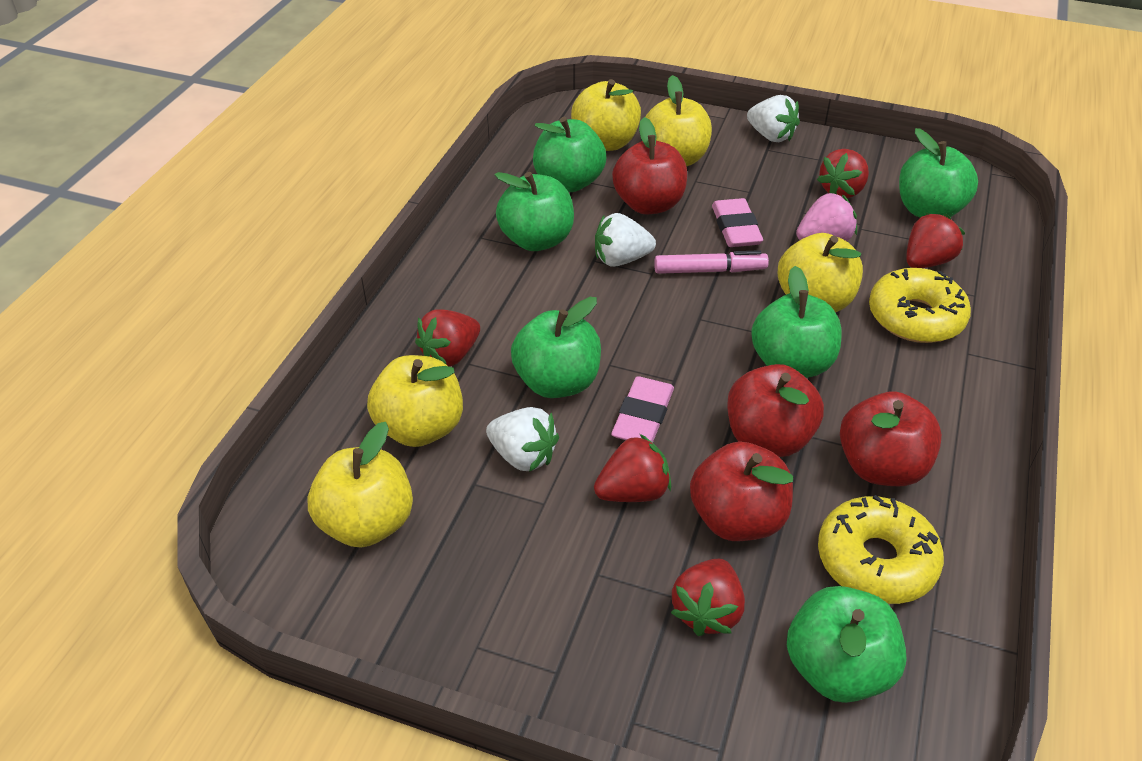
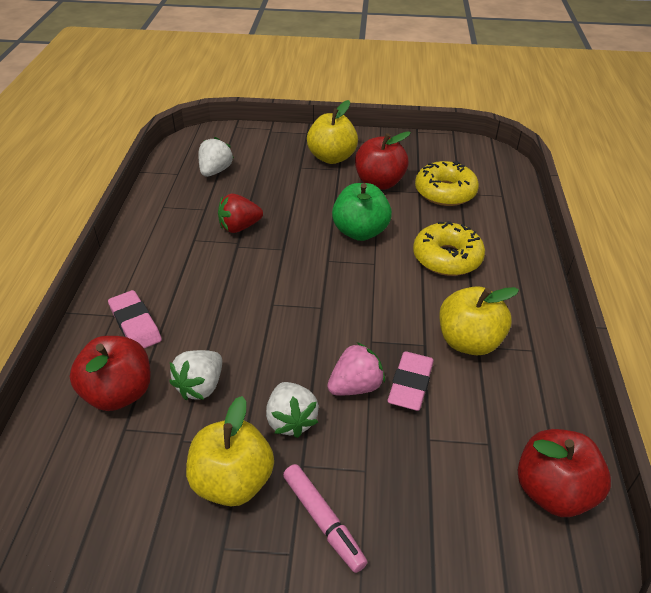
green apple: 6 -> 1
red apple: 4 -> 3
red strawberry: 5 -> 1
yellow apple: 5 -> 3

